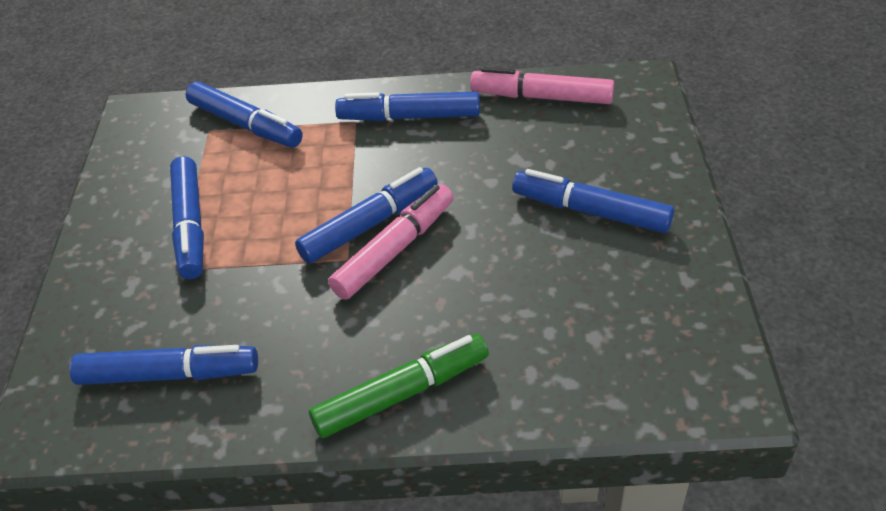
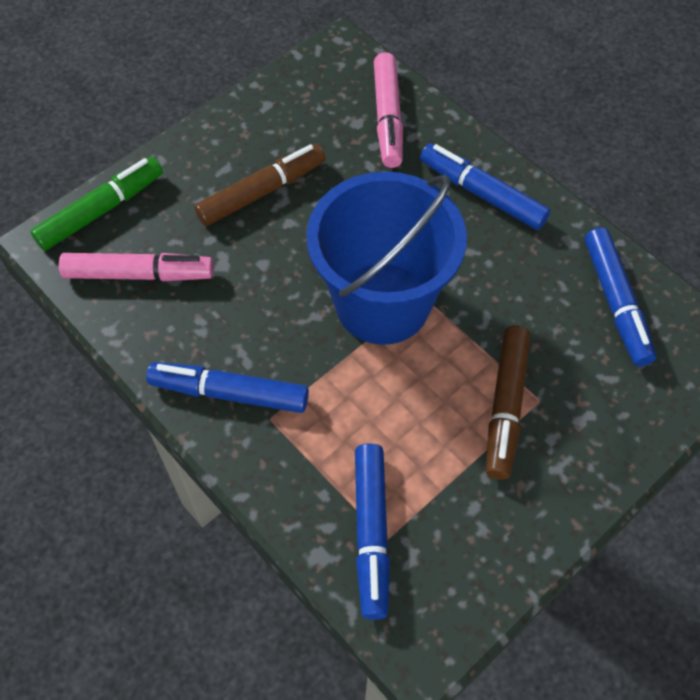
blue bucket: 0 -> 1
blue marker: 6 -> 4
brown marker: 0 -> 2

